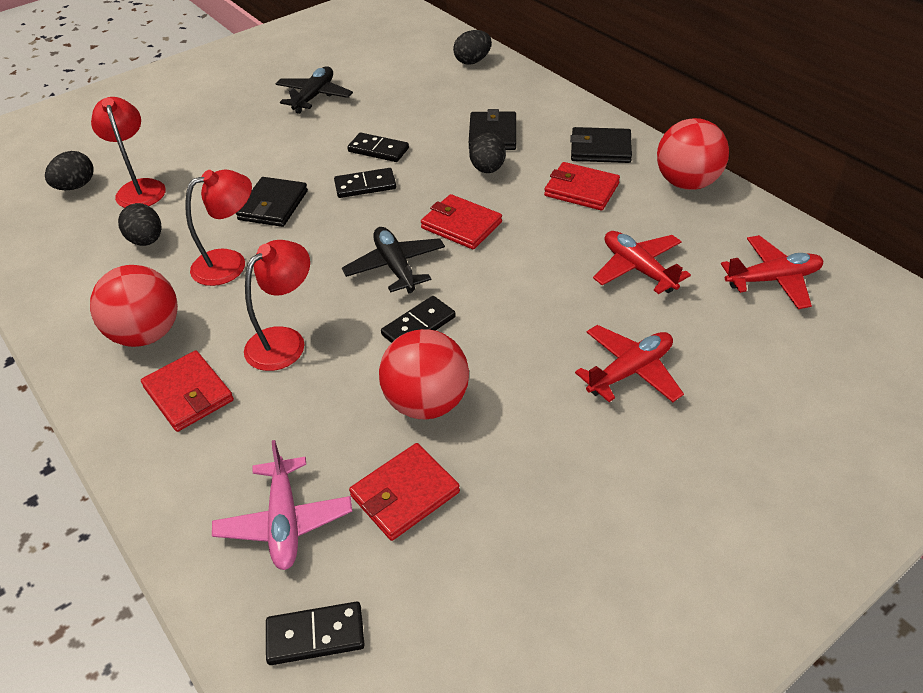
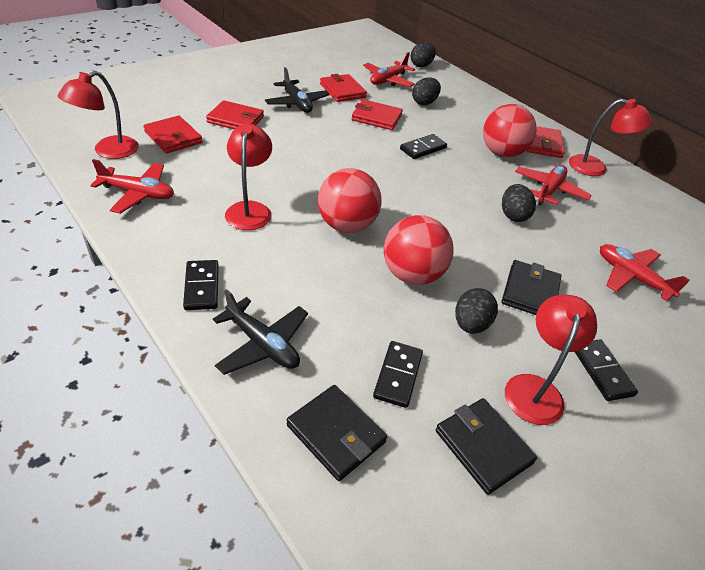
pink plane: 1 -> 0
red lamp: 3 -> 4
red plane: 3 -> 4
red wallet: 4 -> 5

